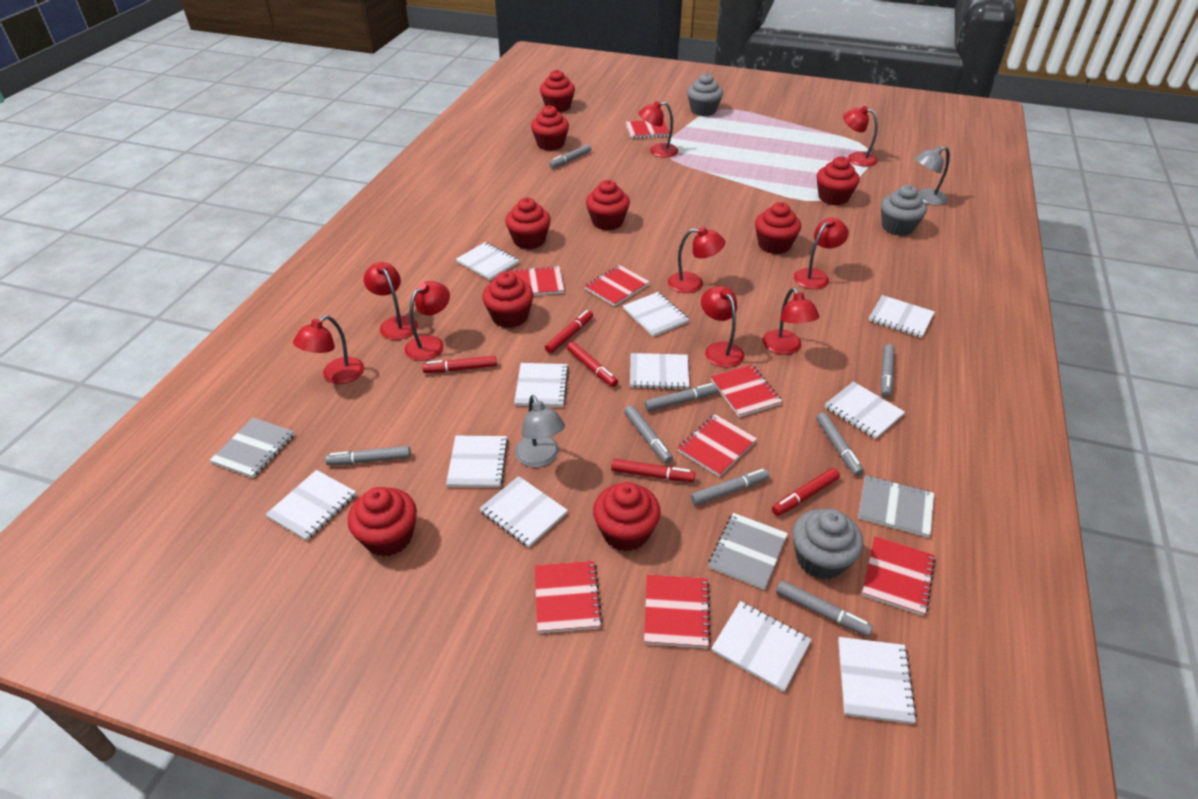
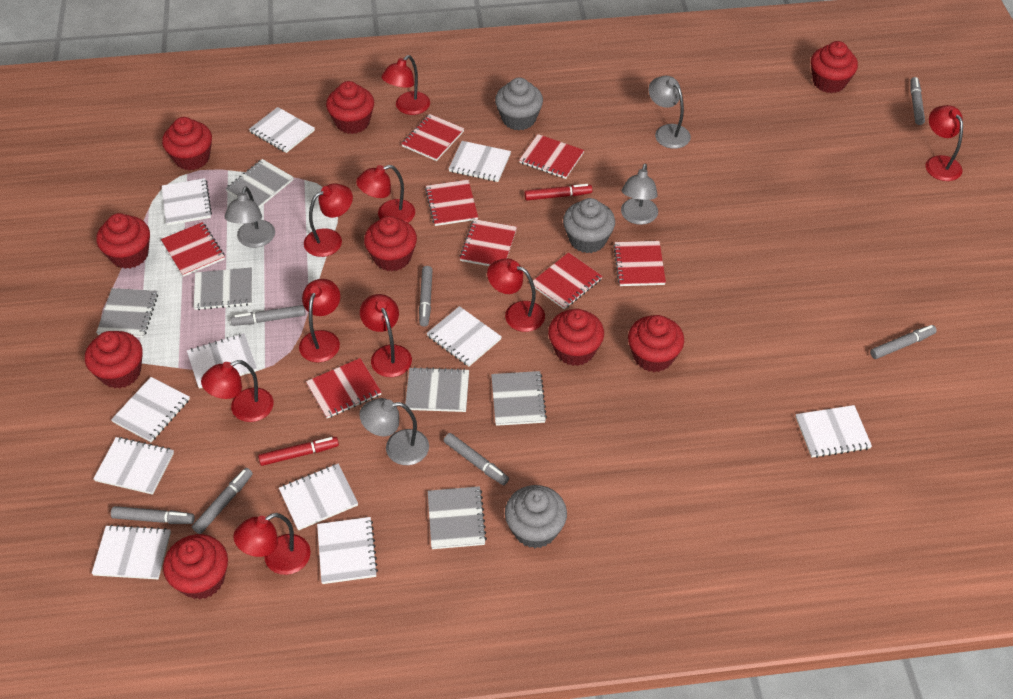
grey lamp: 2 -> 4
grey marker: 8 -> 7
grey notebook: 3 -> 6
red marker: 5 -> 2

